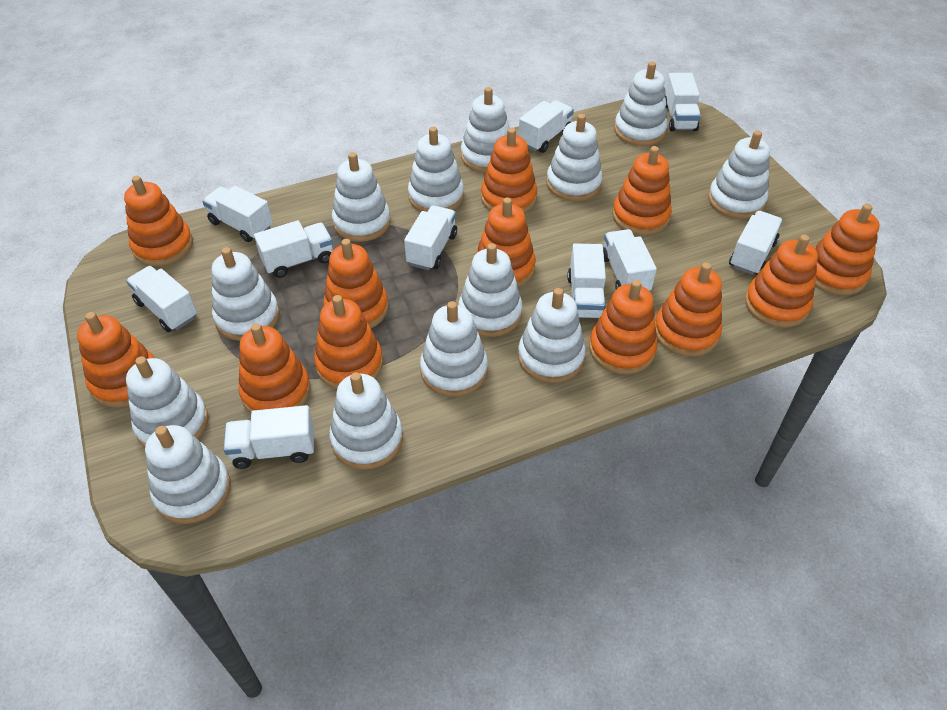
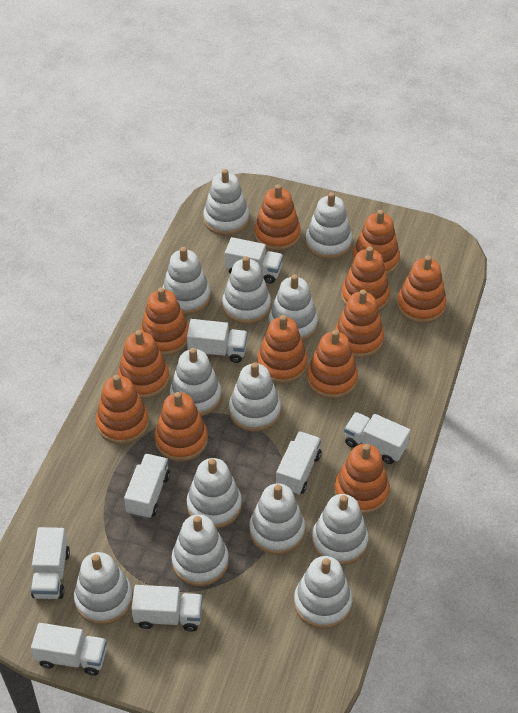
white truck: 10 -> 8

